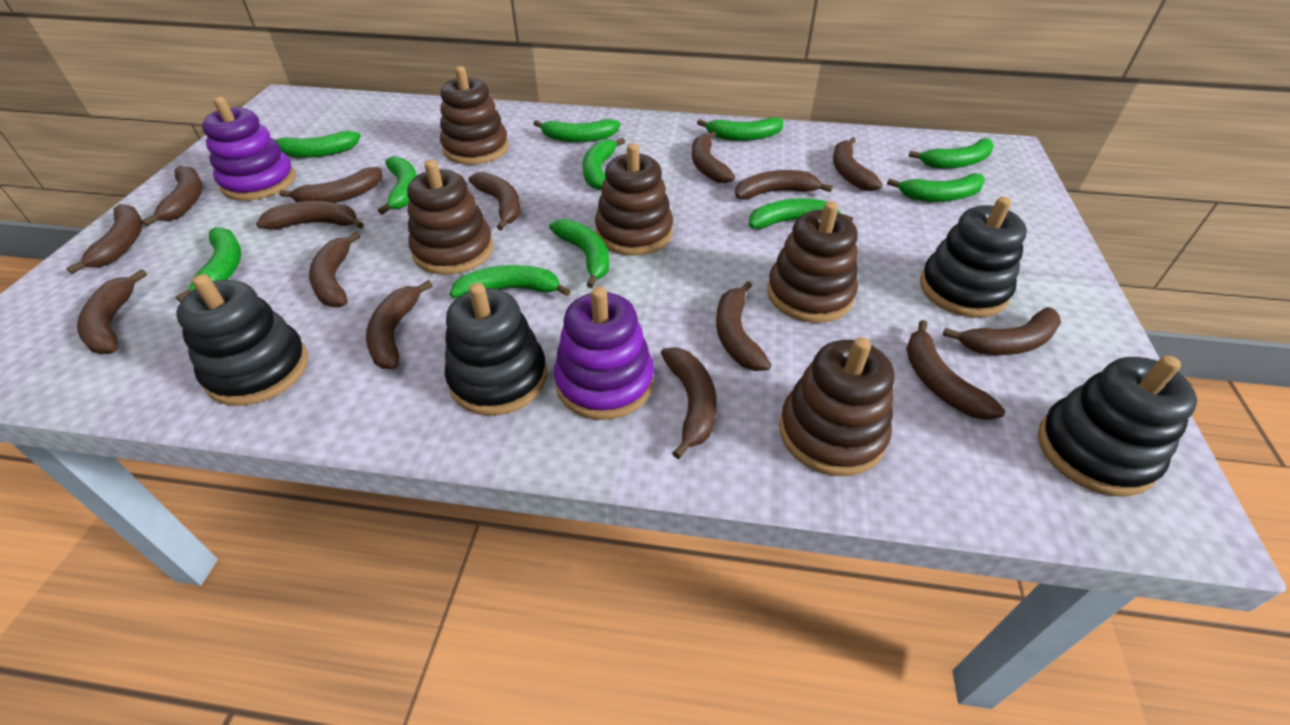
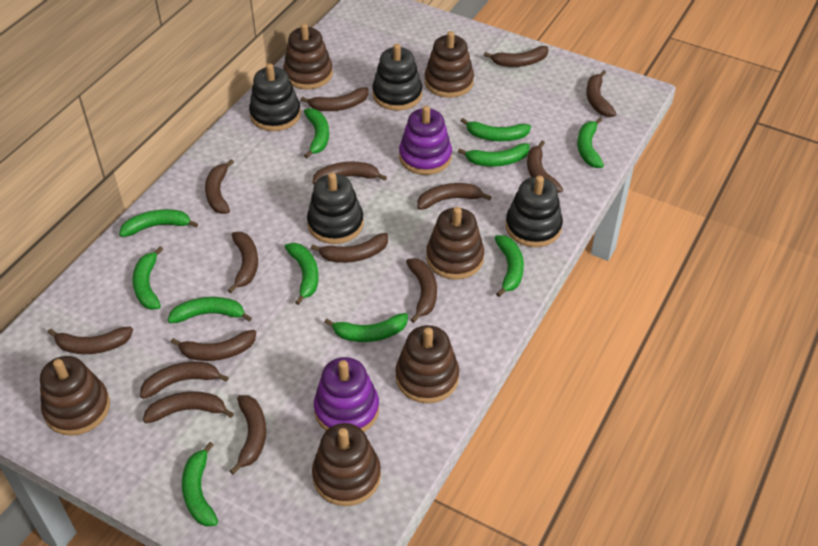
brown stacking toy: 5 -> 6

